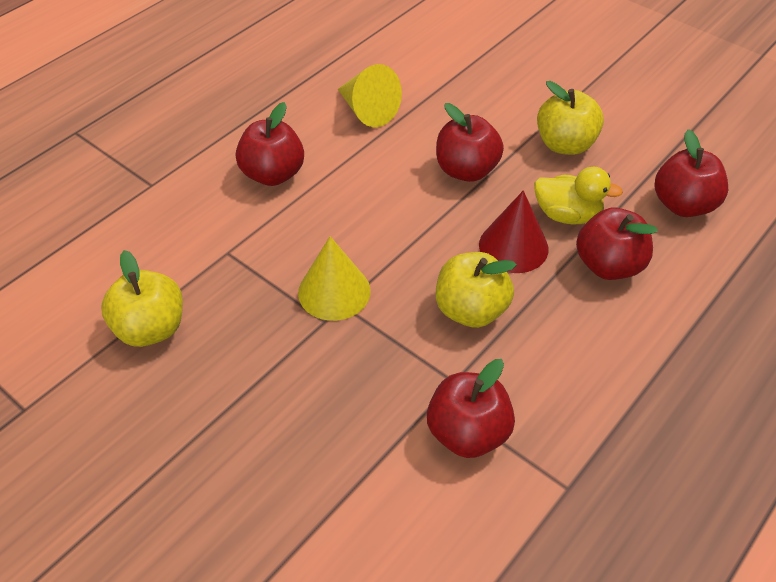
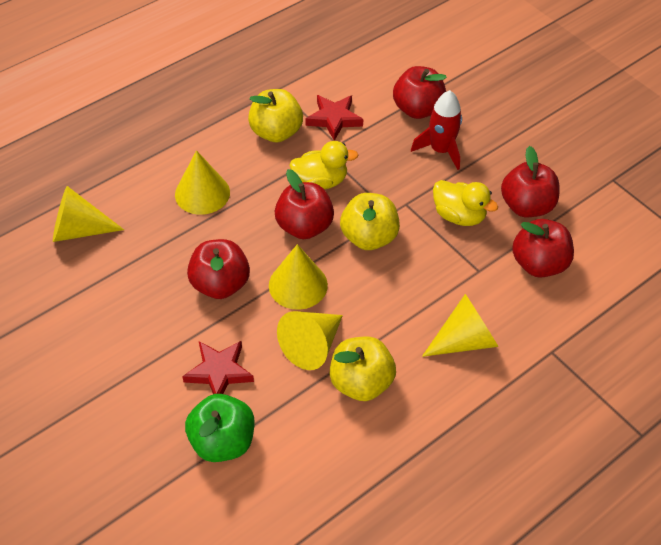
green apple: 0 -> 1
red cone: 1 -> 0
red rocket: 0 -> 1
red star: 0 -> 2
yellow cone: 2 -> 5
yellow duck: 1 -> 2

